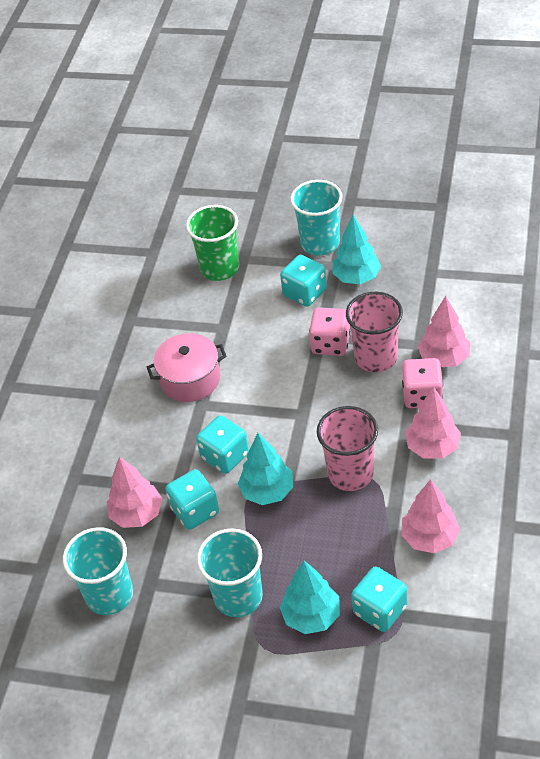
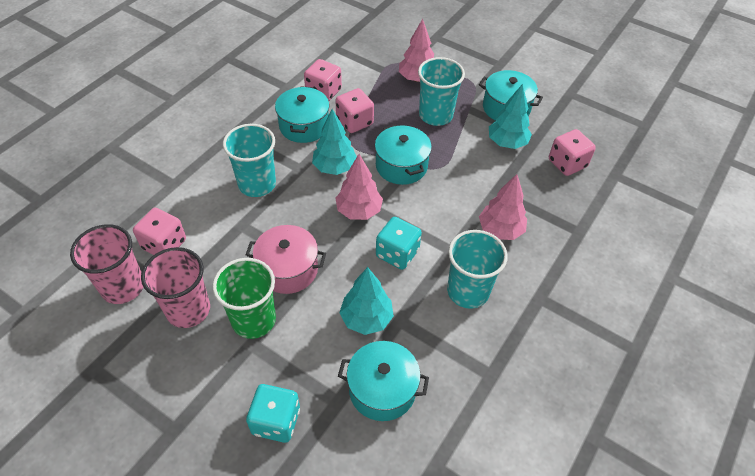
pink dice: 2 -> 4
pink tree: 4 -> 3
turquoise dice: 4 -> 2
turquoise pot: 0 -> 4

